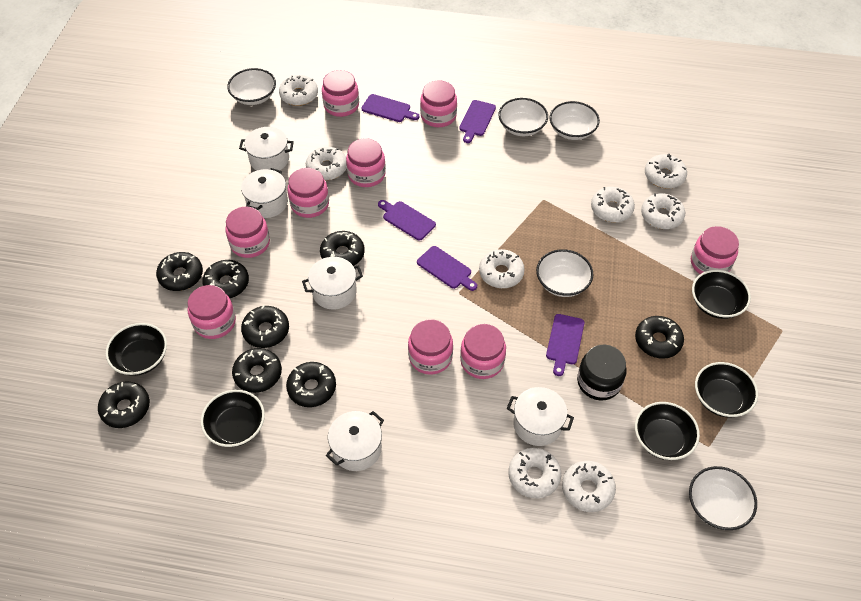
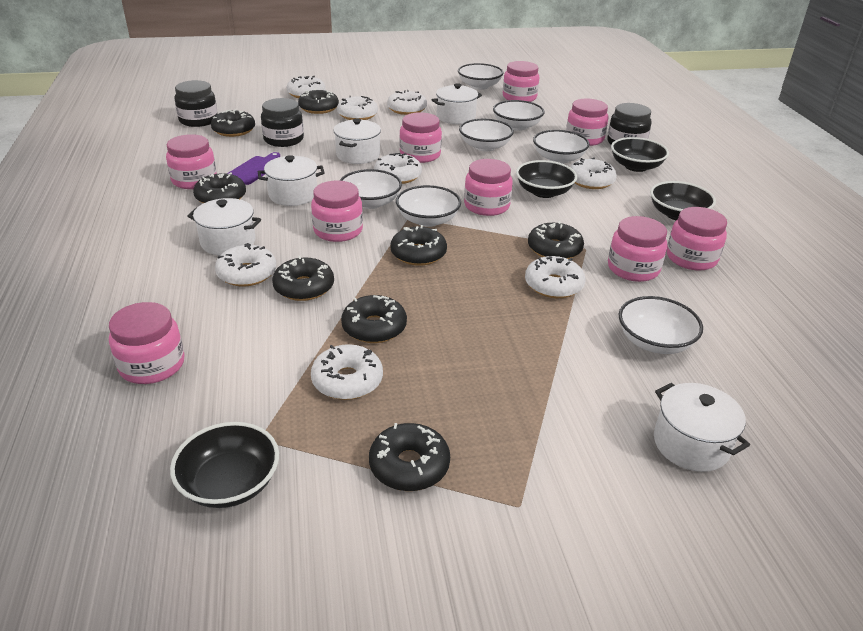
black bowl: 5 -> 4
black jar: 1 -> 3
purple cutting board: 5 -> 1
white bowl: 5 -> 7

